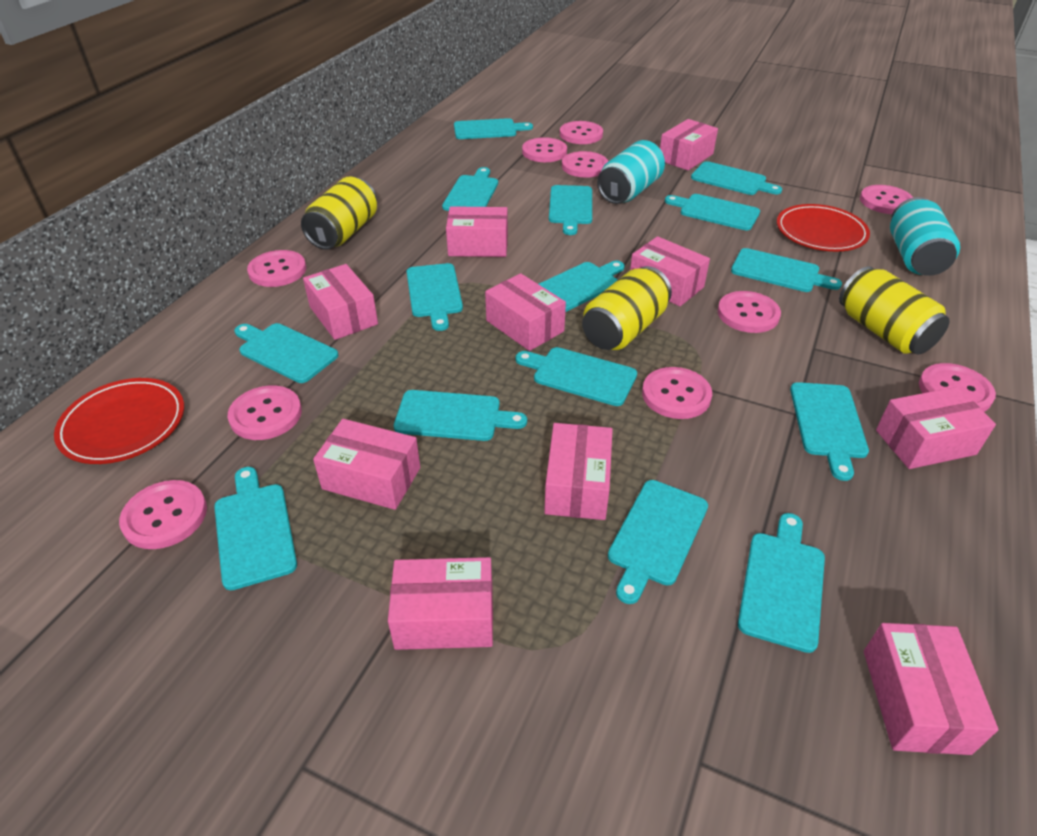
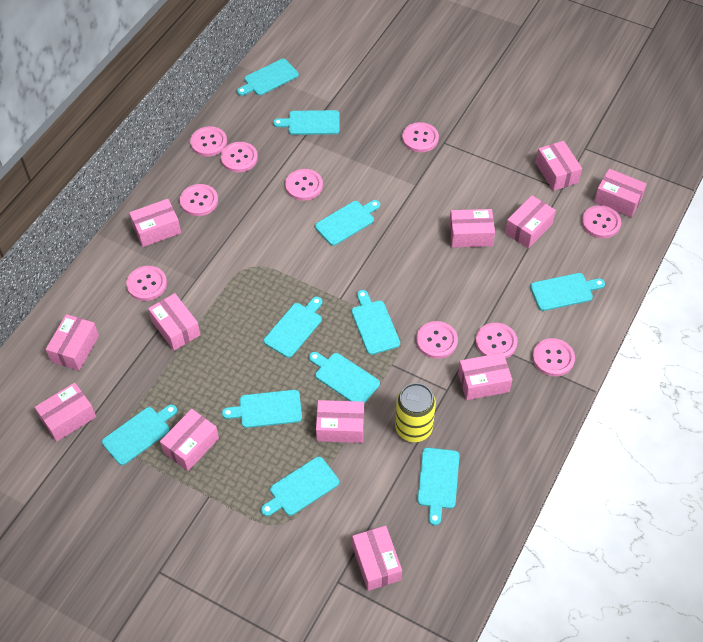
pink box: 10 -> 12
red plate: 2 -> 0
turquoise can: 2 -> 0
turquoise cutting board: 15 -> 11
yellow can: 3 -> 1

